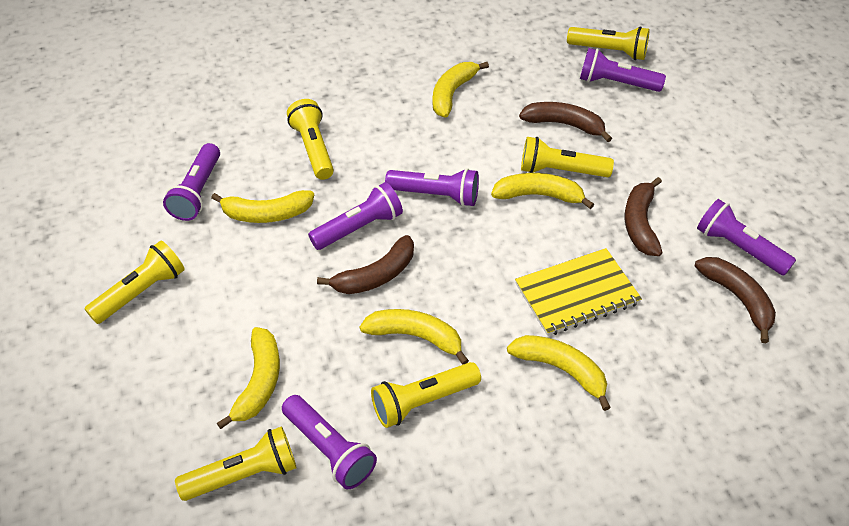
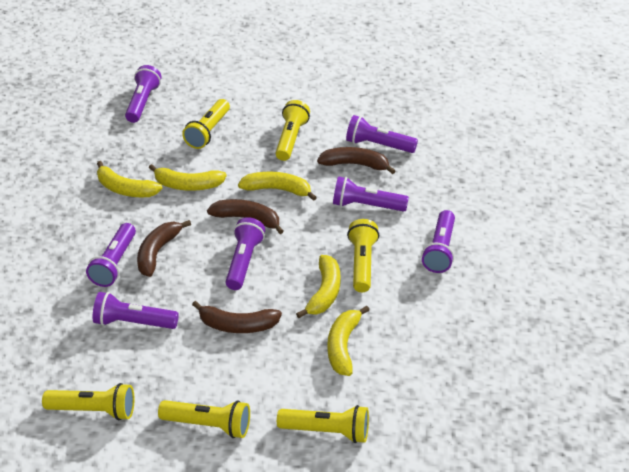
purple flashlight: 6 -> 7
yellow banana: 6 -> 5
yellow notebook: 1 -> 0

